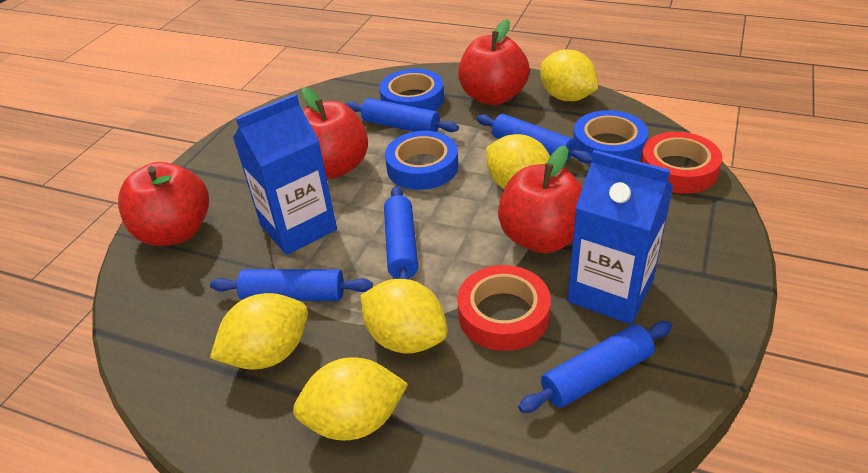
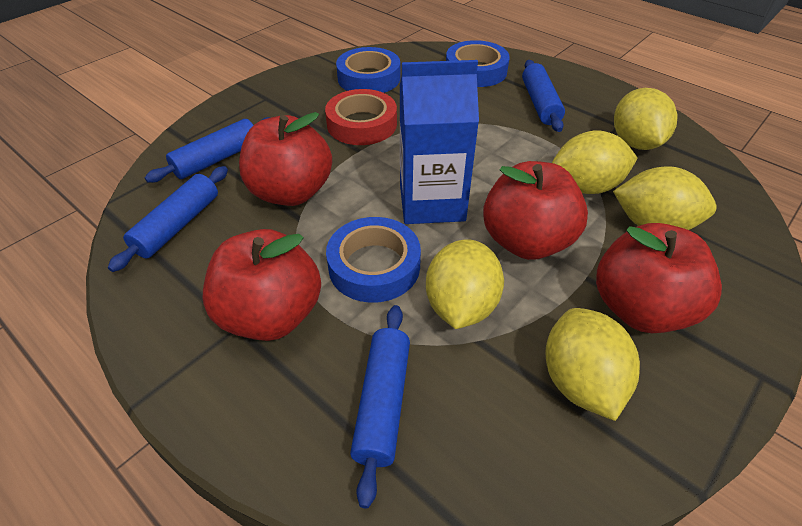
blue carton: 2 -> 1
blue rolling pin: 5 -> 4
red tape: 2 -> 1

